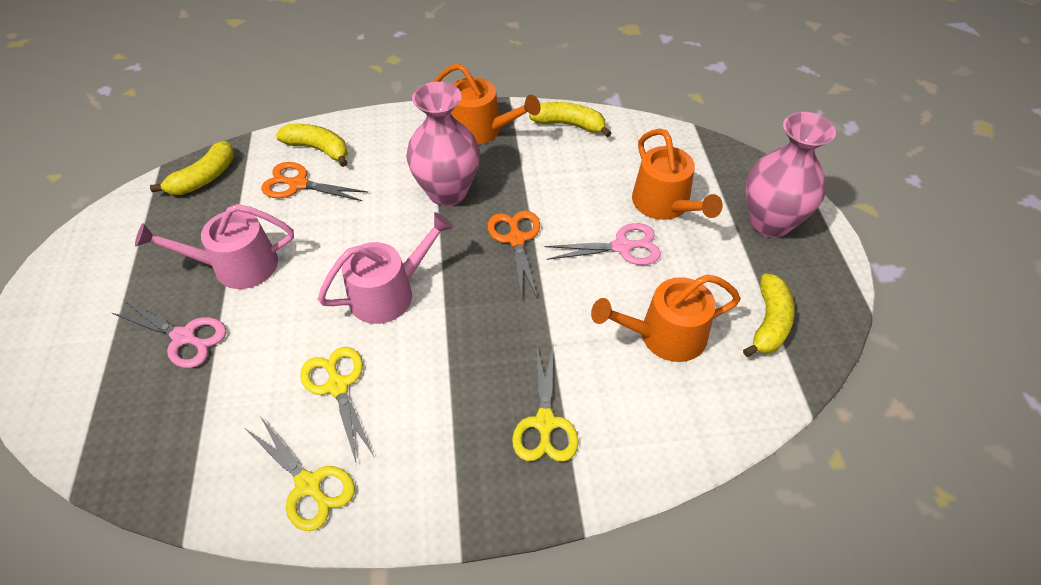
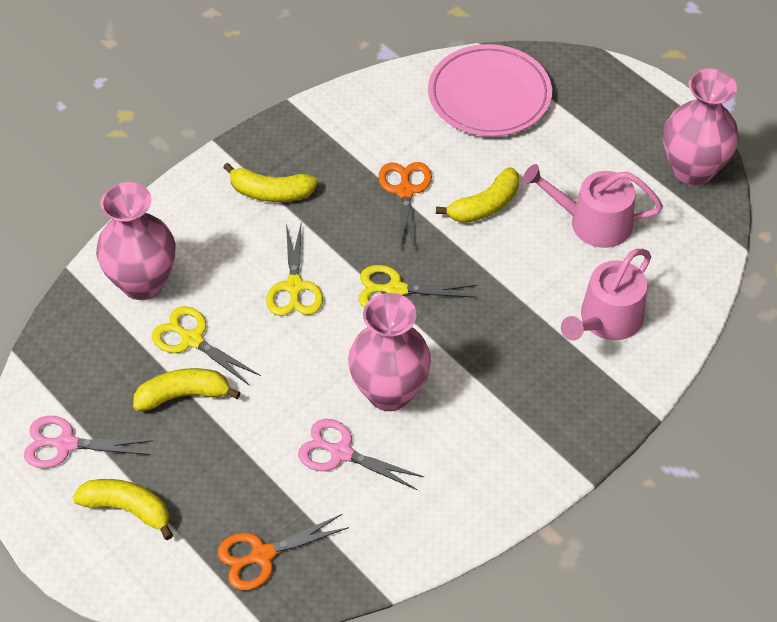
orange watering can: 3 -> 0
pink plate: 0 -> 1
pink vase: 2 -> 3

